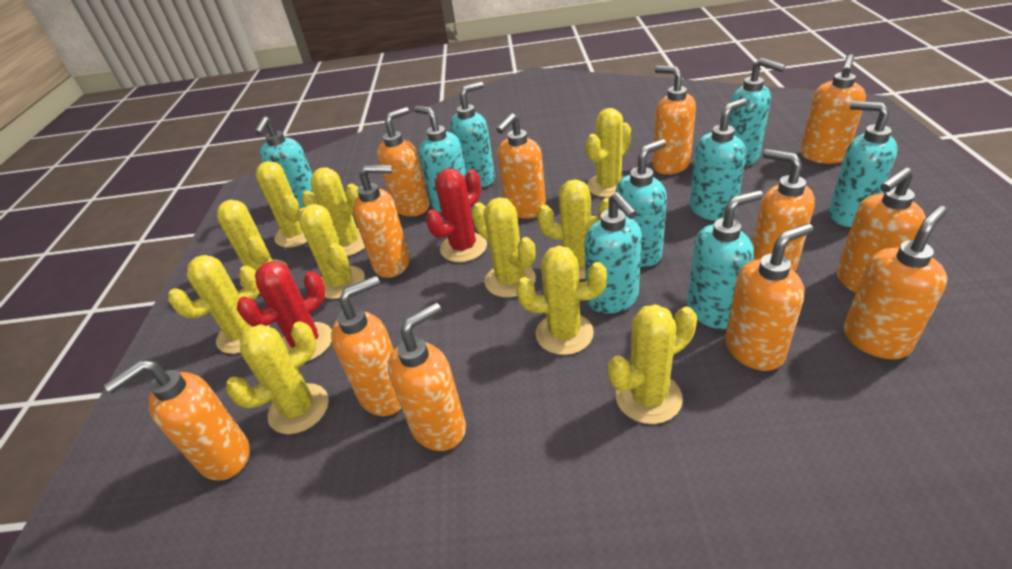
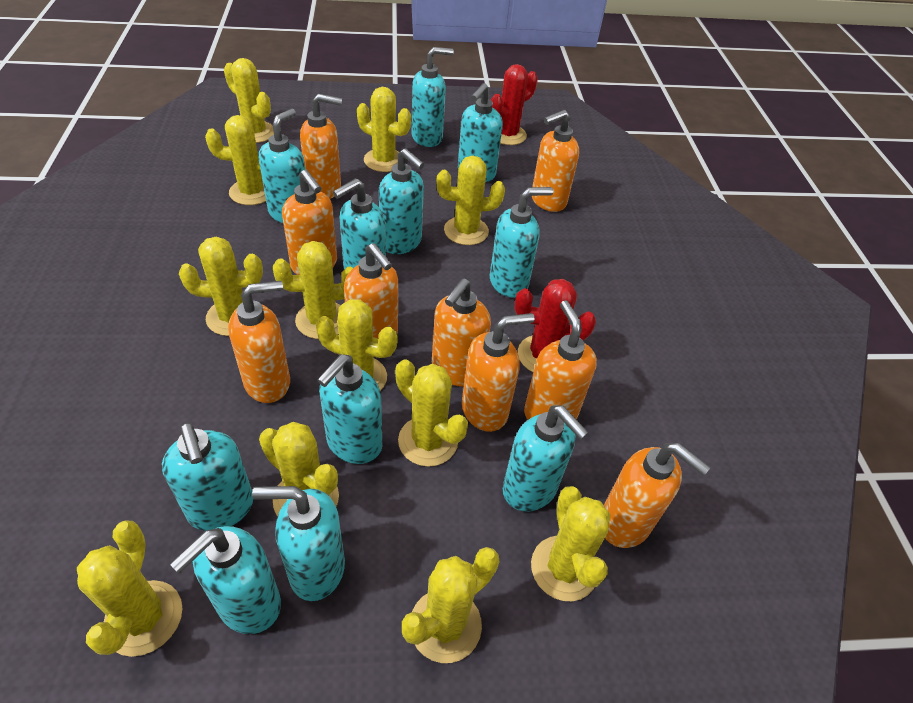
orange soap dispenser: 12 -> 9
turquoise soap dispenser: 9 -> 11
yellow cactus: 11 -> 12

